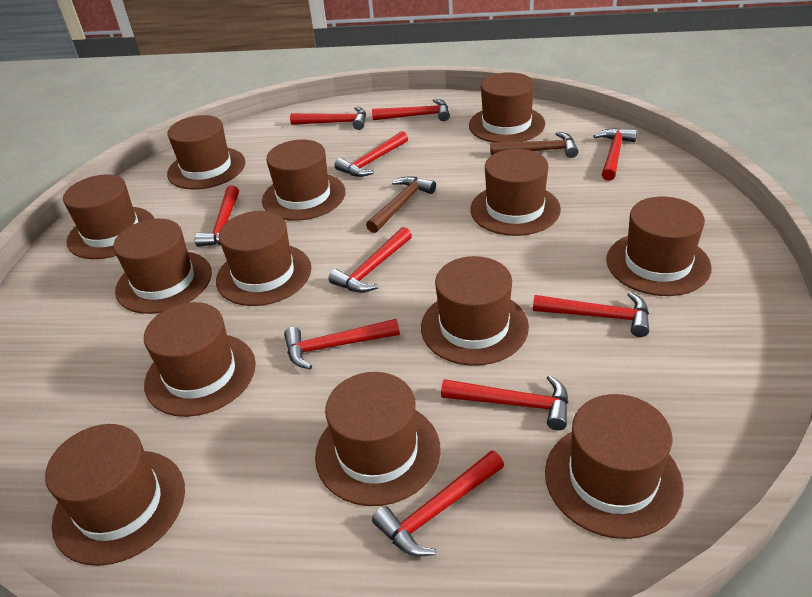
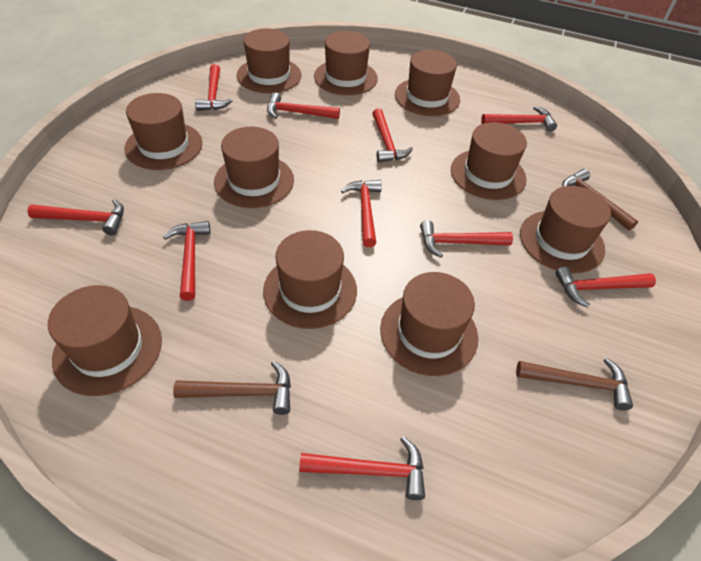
brown hammer: 2 -> 3
brown hat: 13 -> 10

